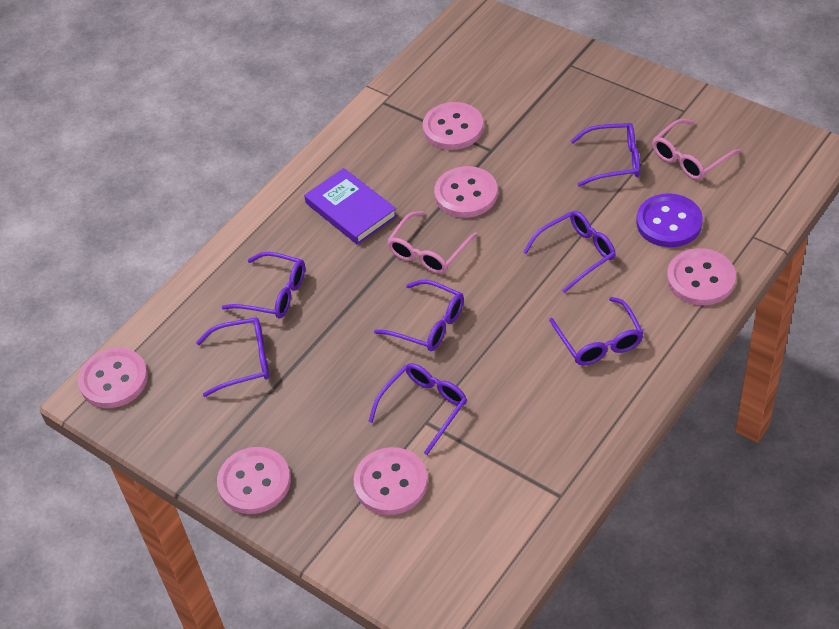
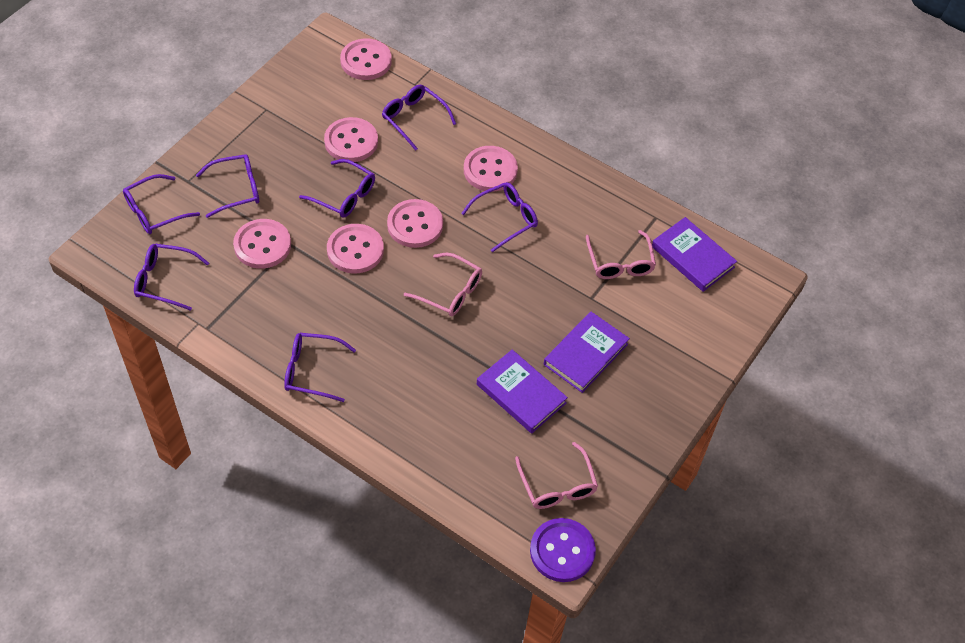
pink glasses: 2 -> 3
purple book: 1 -> 3

